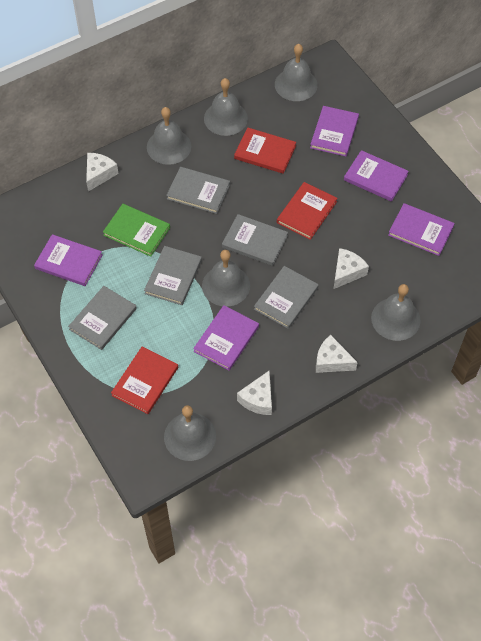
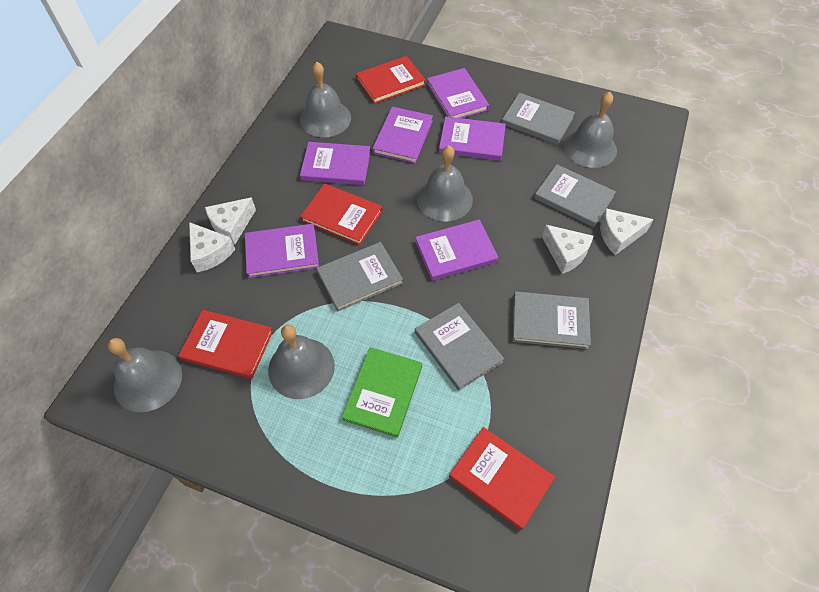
grey bell: 6 -> 5
purple book: 5 -> 6
red book: 3 -> 4

